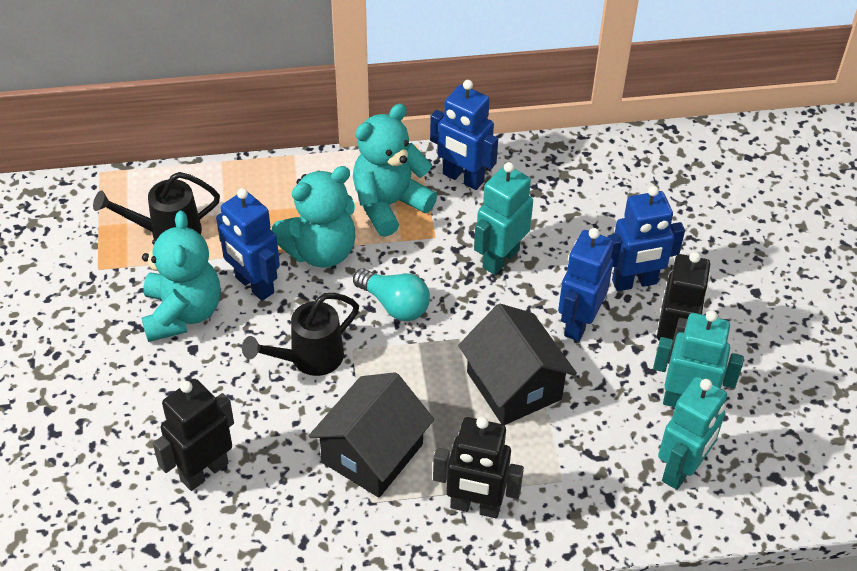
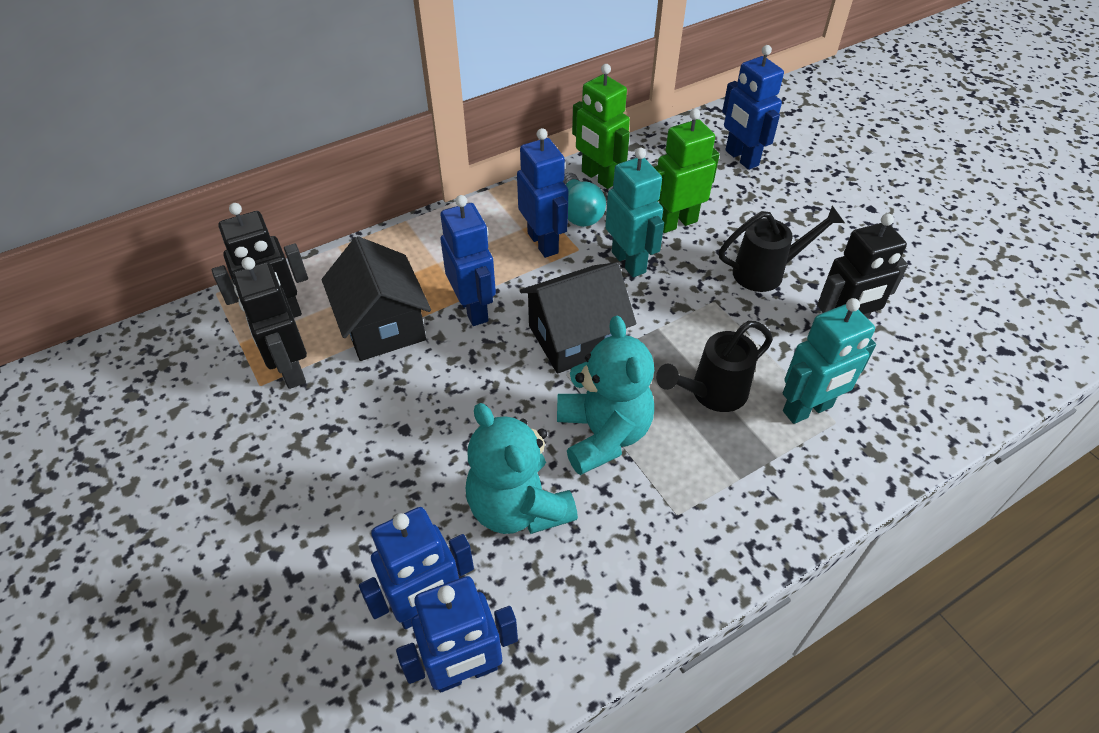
blue robot: 4 -> 5
green robot: 0 -> 2
turquoise robot: 3 -> 2
turquoise teddy bear: 3 -> 2

